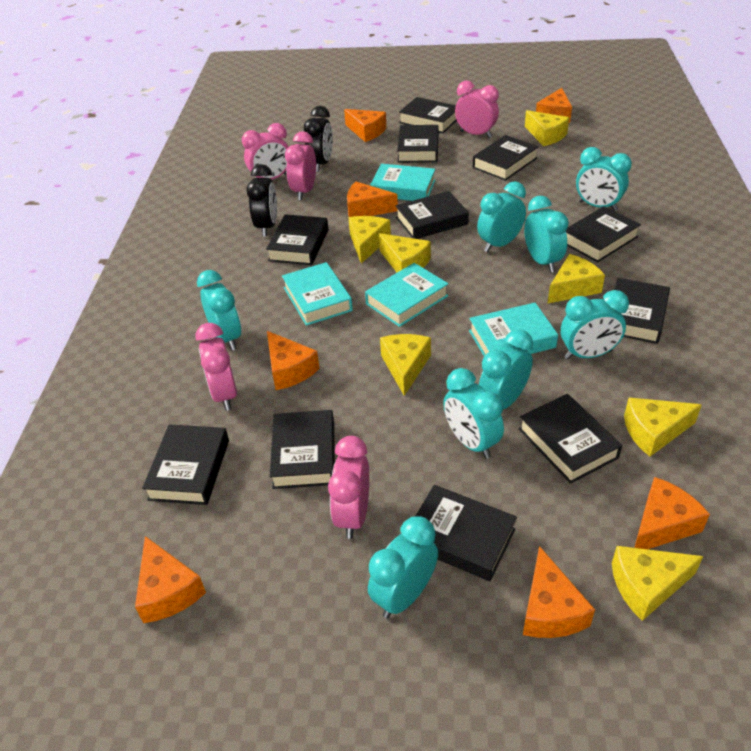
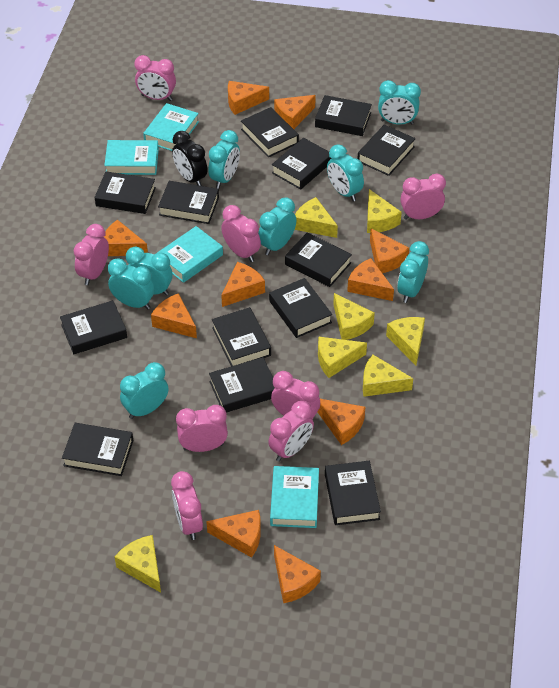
black book: 11 -> 13
black clock: 2 -> 1
orange cheese: 7 -> 10
pink clock: 5 -> 8

